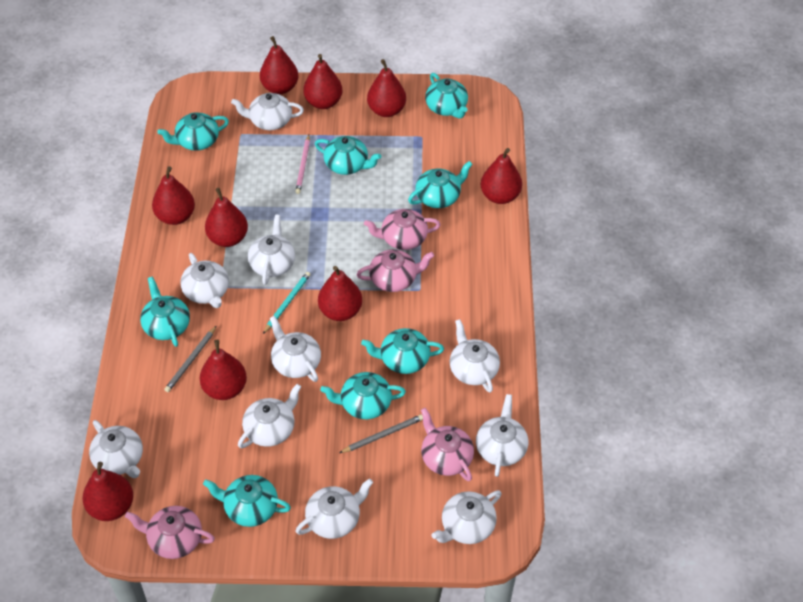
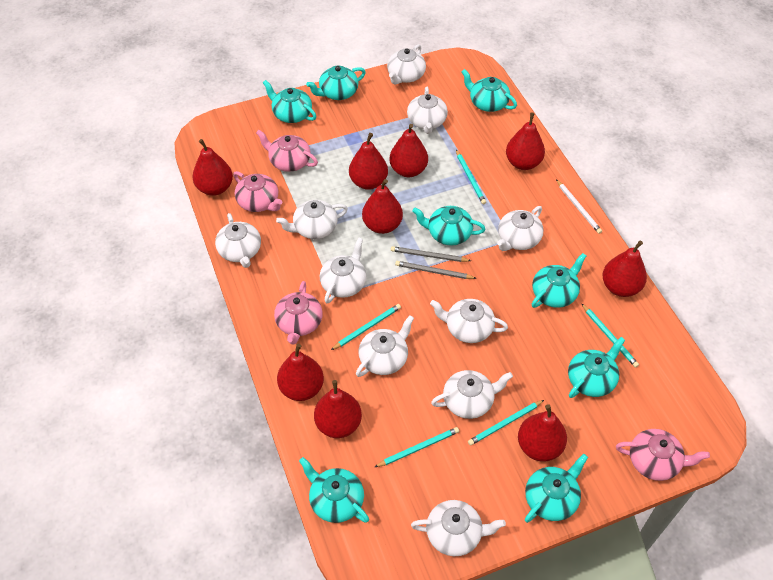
pink pencil: 1 -> 0
turquoise pencil: 1 -> 5
white pencil: 0 -> 1

